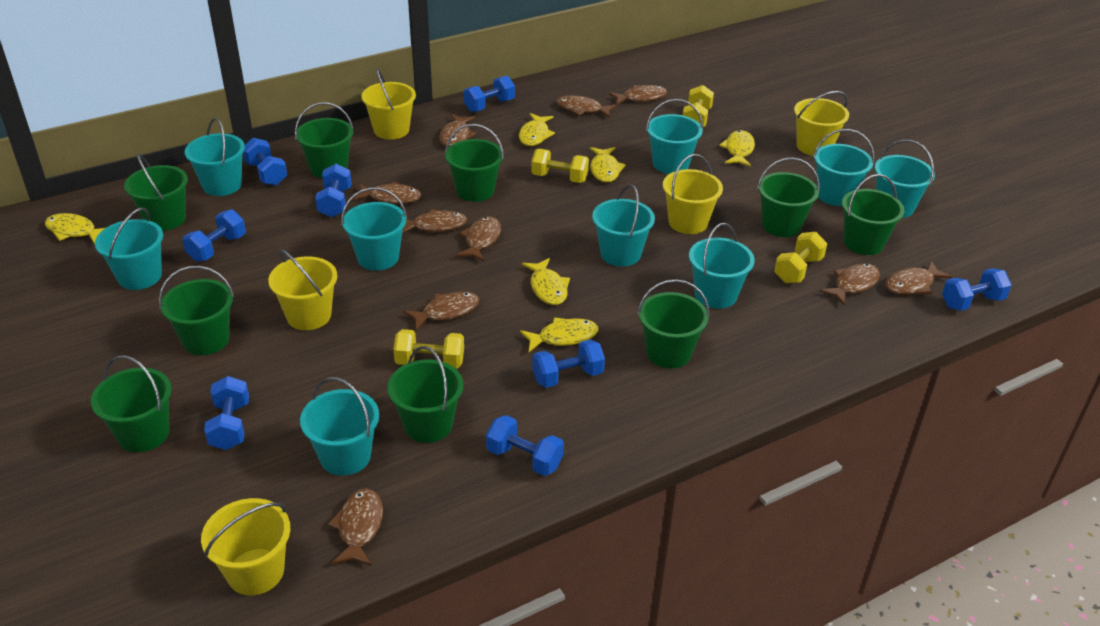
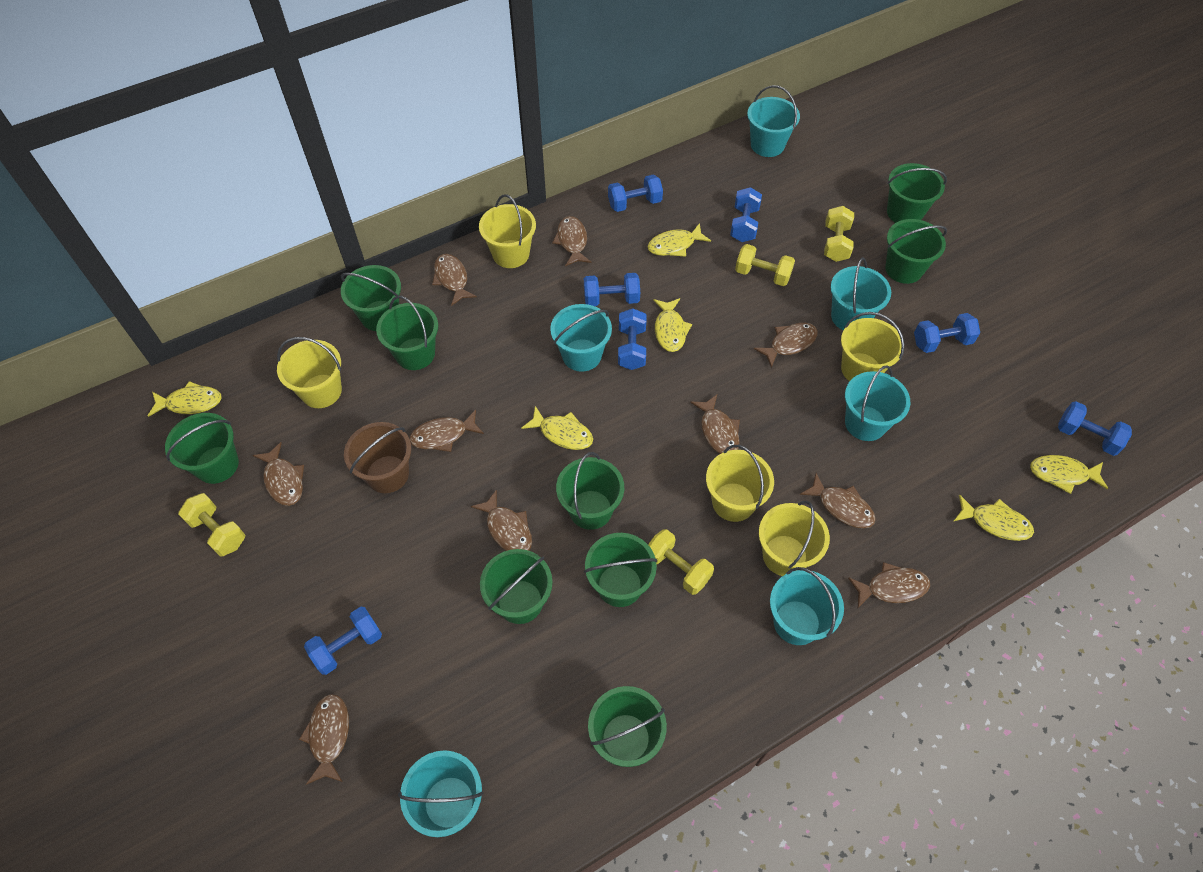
blue dumbbell: 8 -> 7
brown bucket: 0 -> 1
turquoise bucket: 9 -> 6

